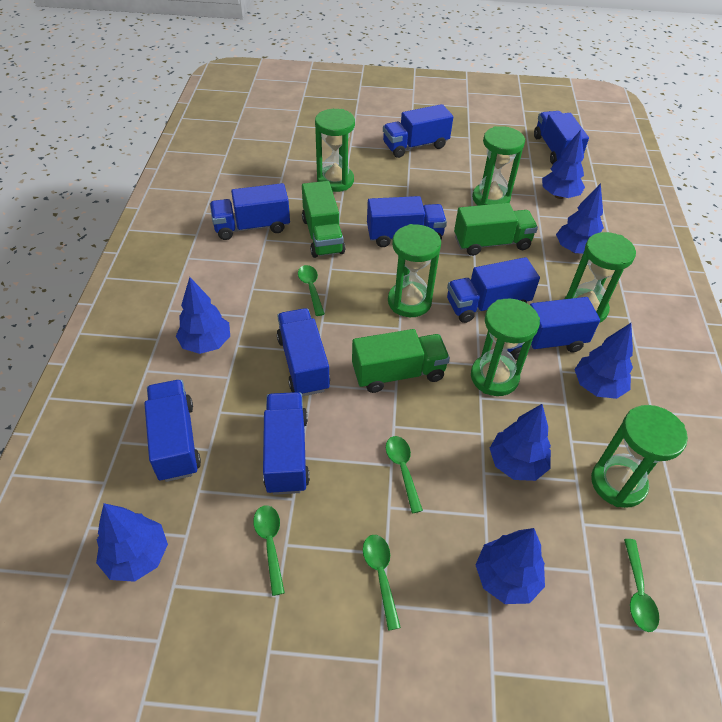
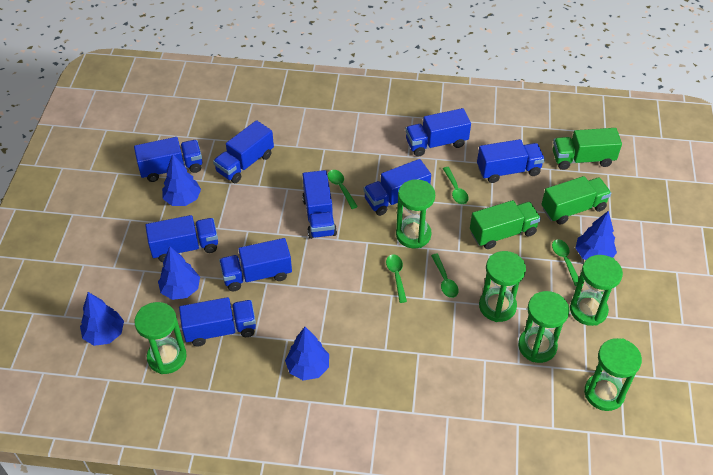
blue tree: 7 -> 5

